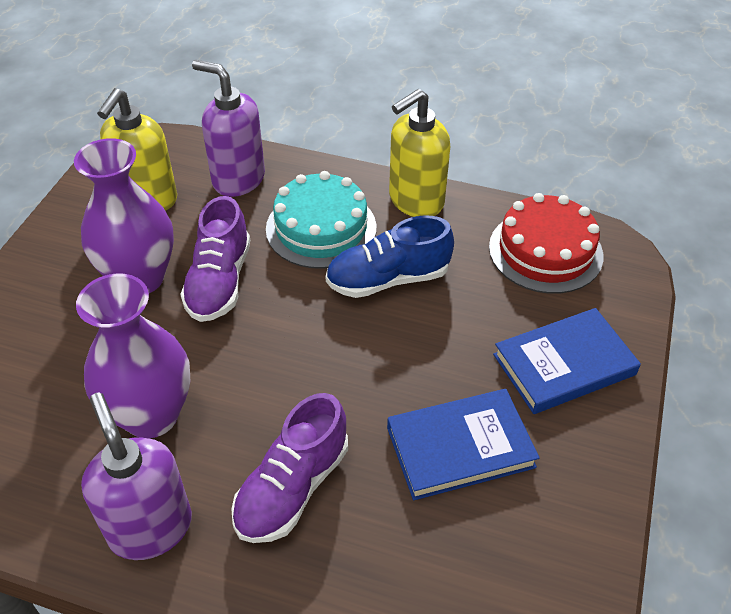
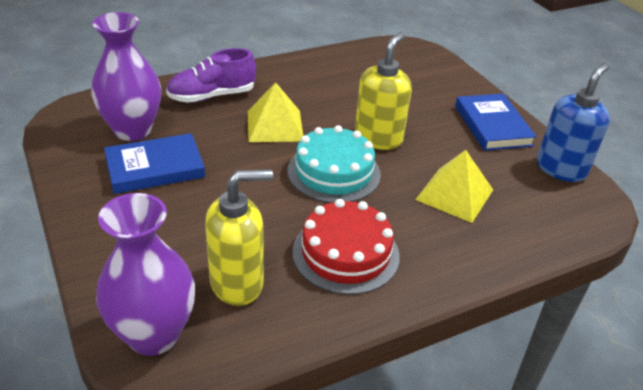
blue shoe: 1 -> 0
blue soap dispenser: 0 -> 1
purple shoe: 2 -> 1
purple soap dispenser: 2 -> 0
yellow pyramid: 0 -> 2

